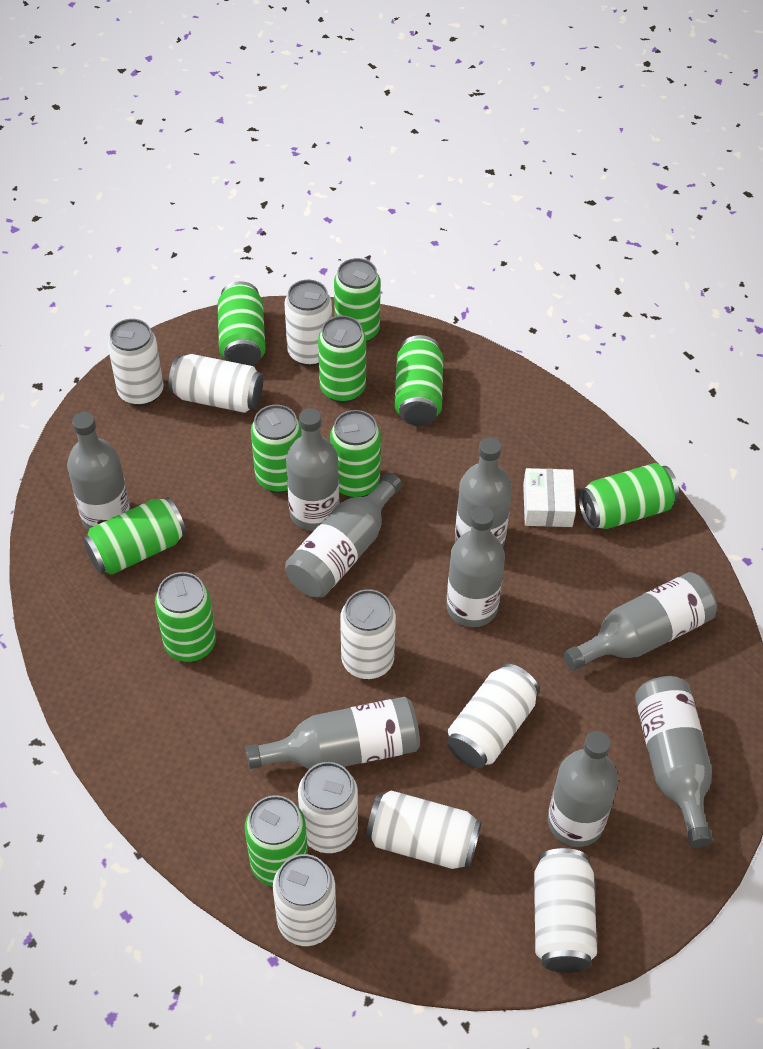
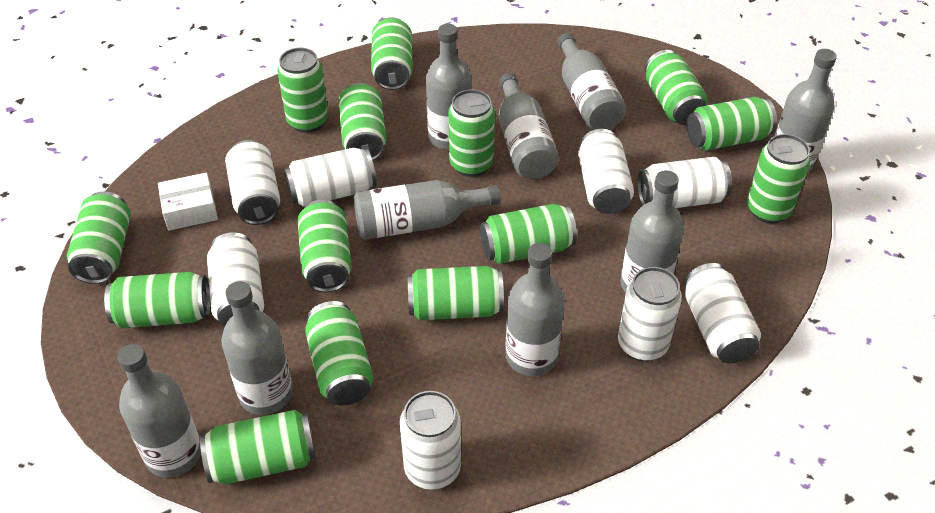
green can: 10 -> 14
white can: 9 -> 8

